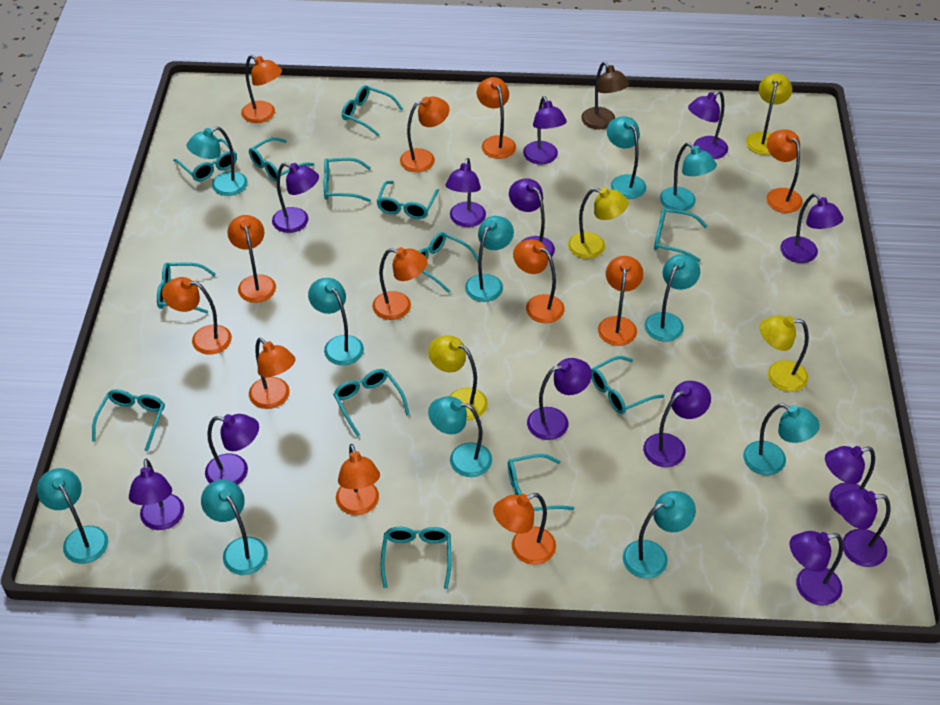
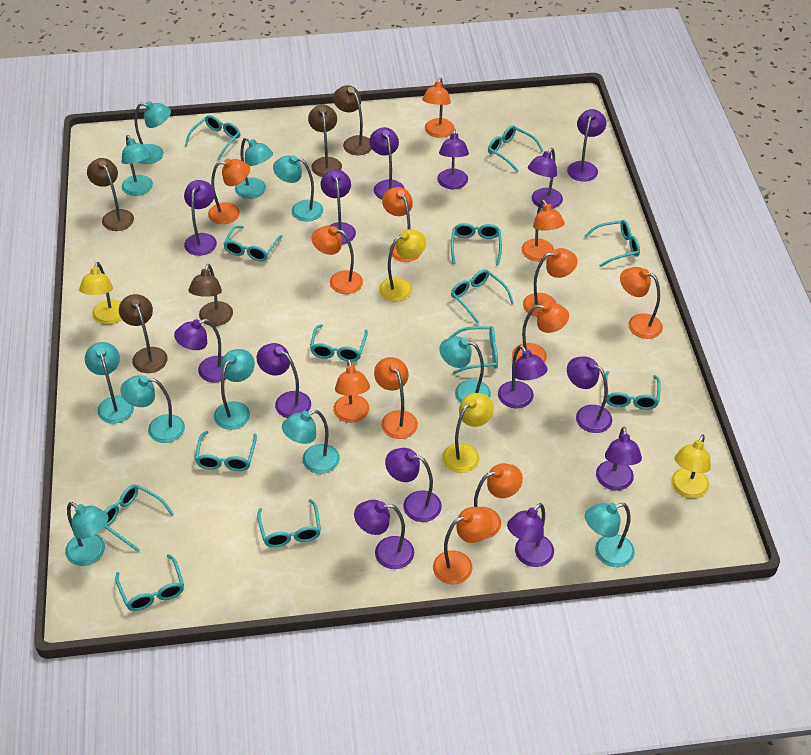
brown lamp: 1 -> 5
purple lamp: 13 -> 14

